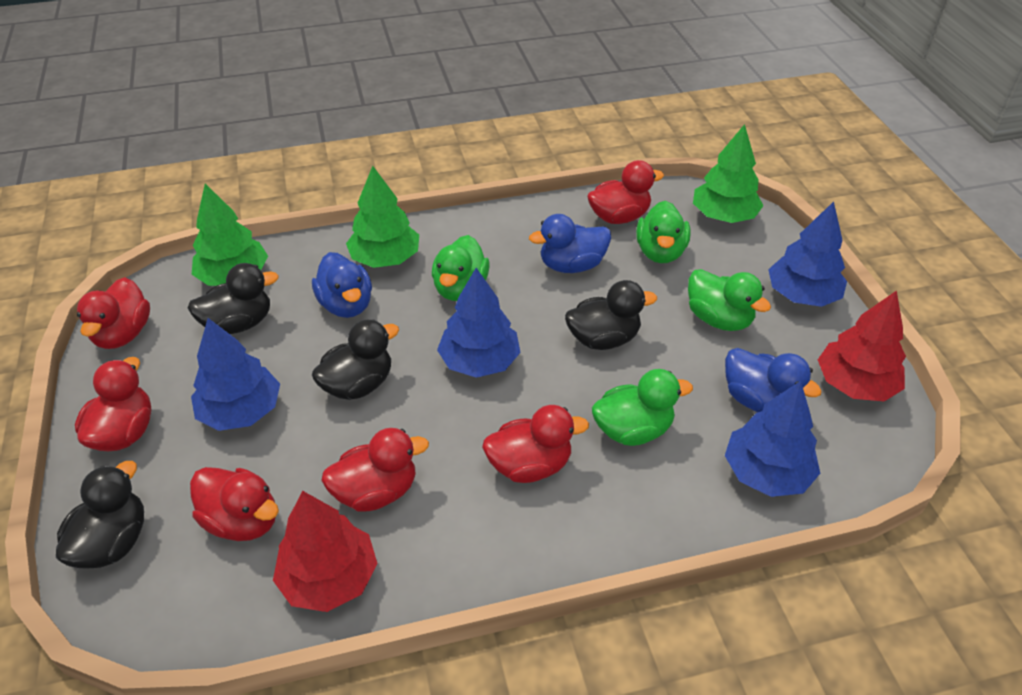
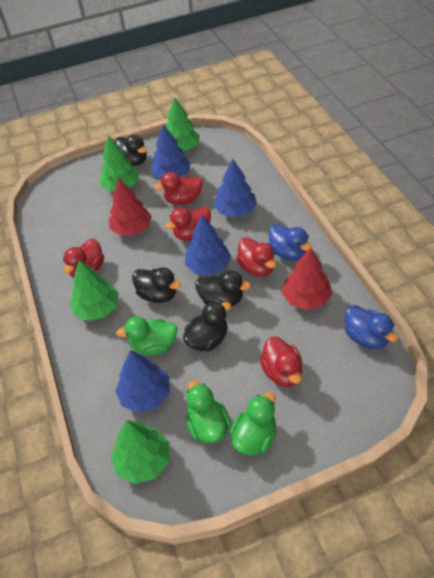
blue duck: 3 -> 2
green duck: 4 -> 3
green tree: 3 -> 4
red duck: 6 -> 5

